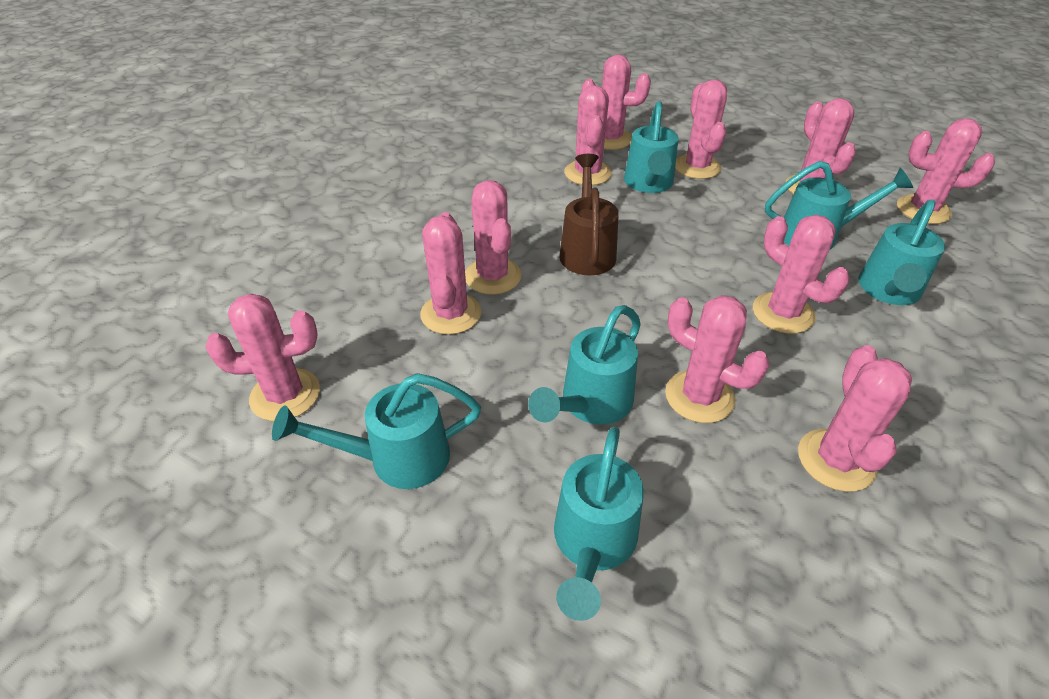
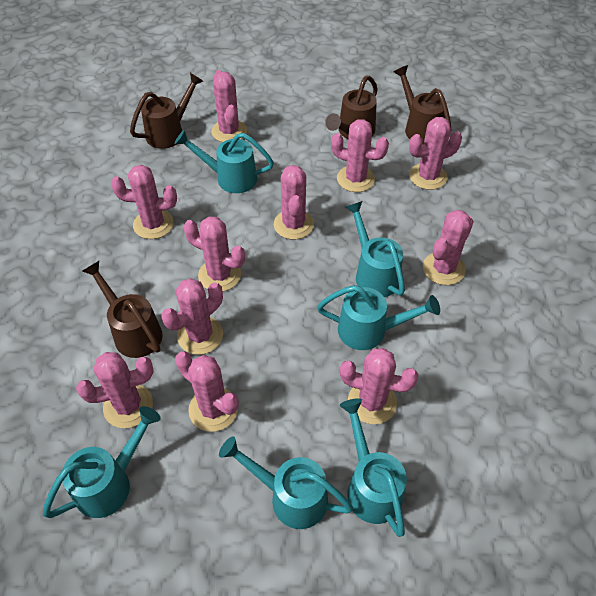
brown watering can: 1 -> 4

